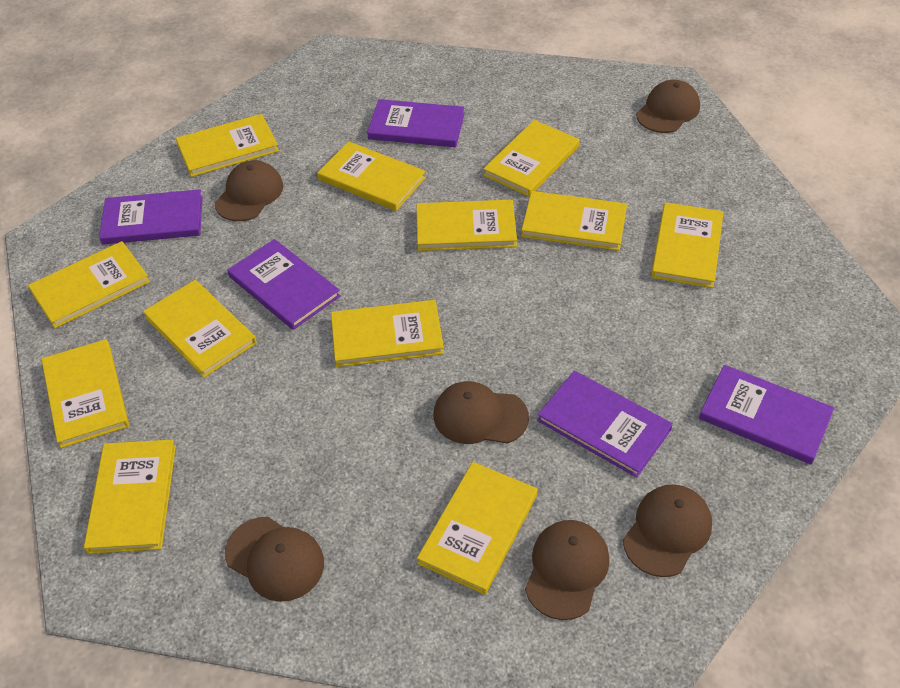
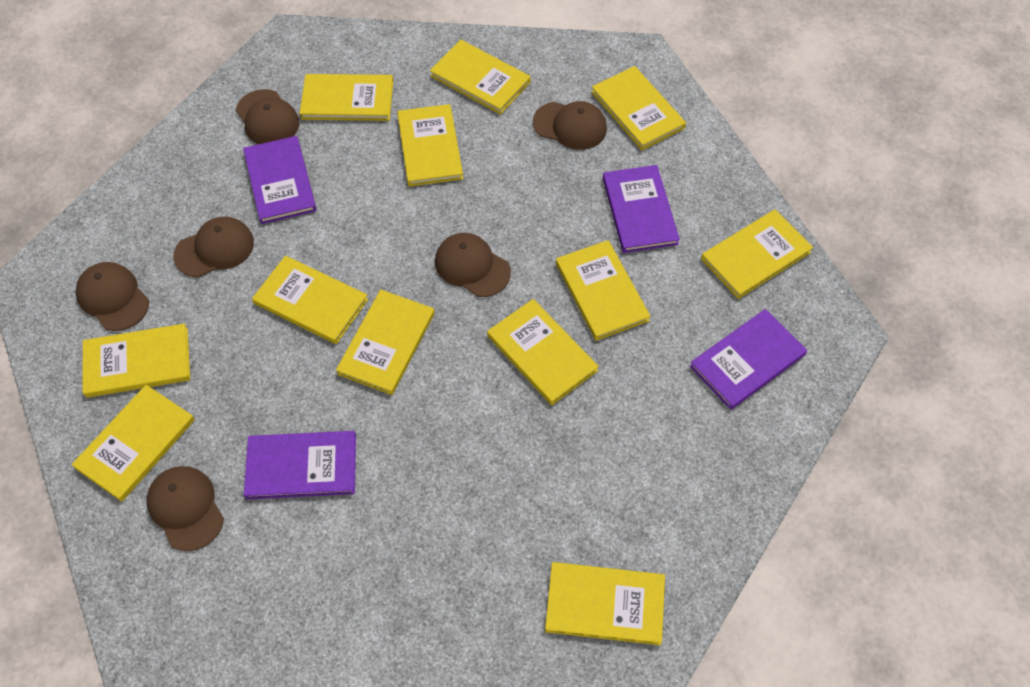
purple book: 5 -> 4

